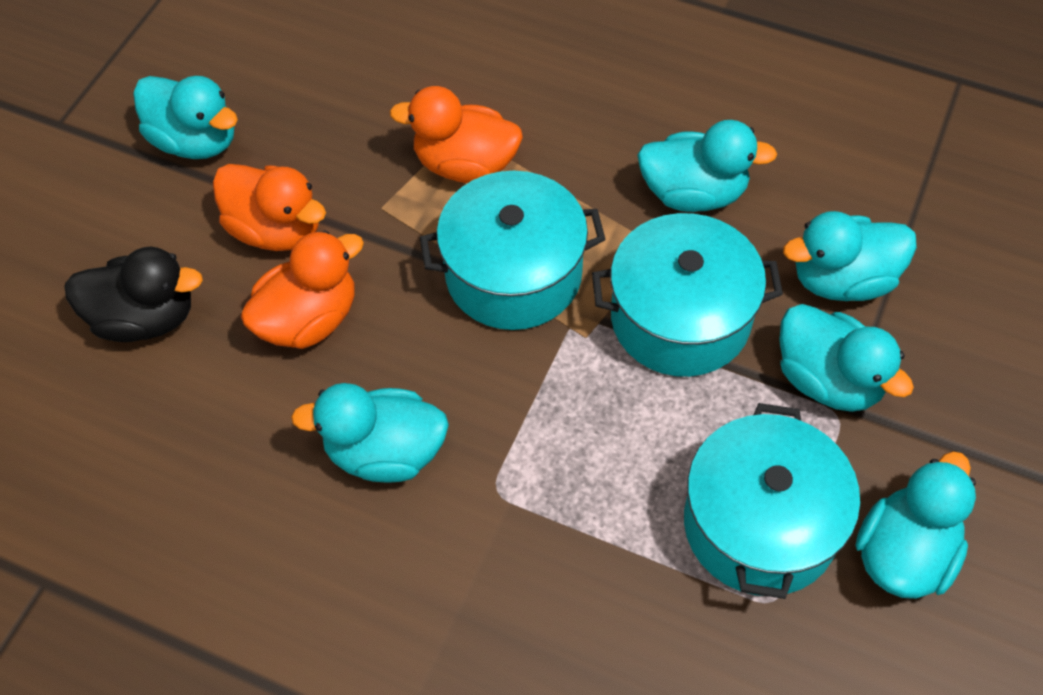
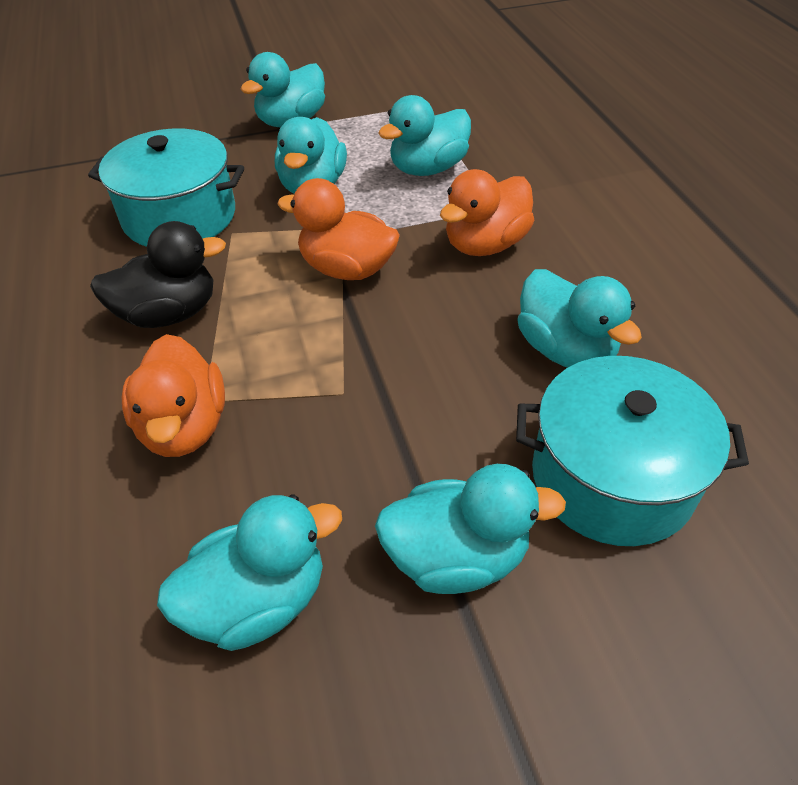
turquoise pot: 3 -> 2

